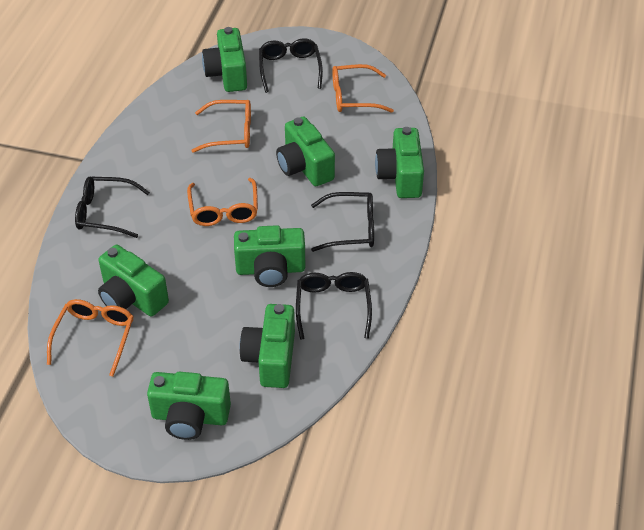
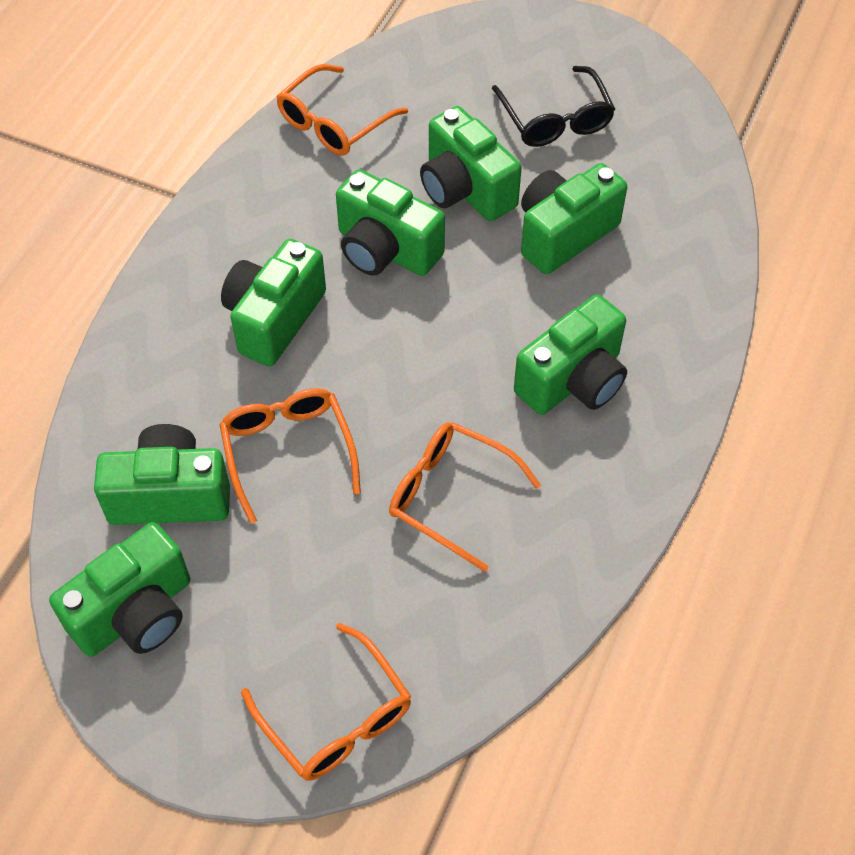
black glasses: 4 -> 1

